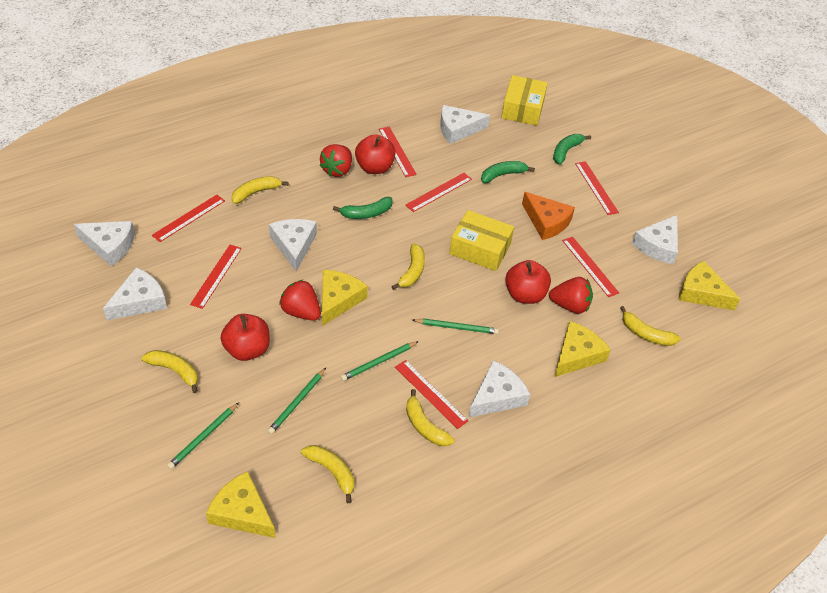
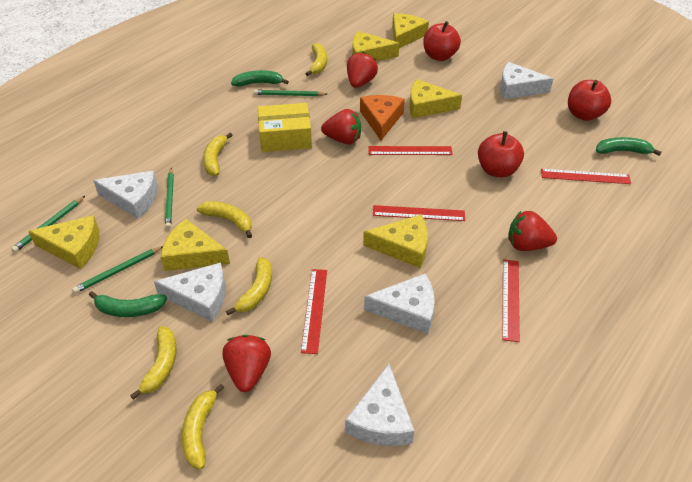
red ruler: 7 -> 5
red strawberry: 3 -> 4
white cheese: 6 -> 5
yellow box: 2 -> 1
yellow cheese: 4 -> 6

